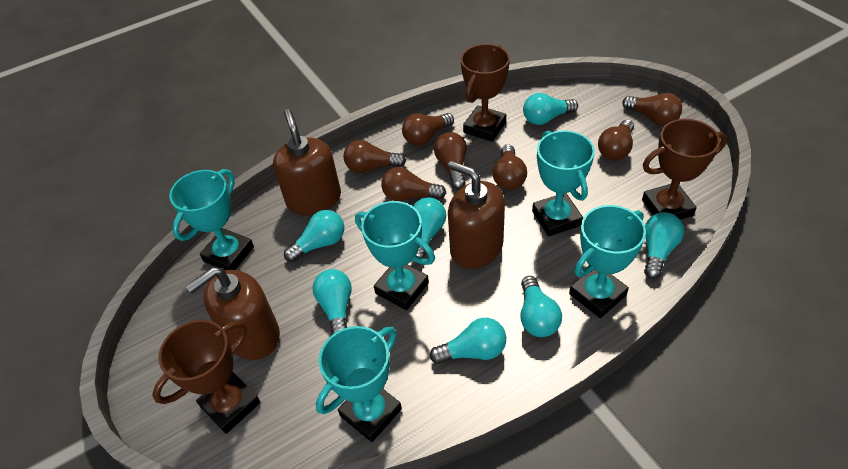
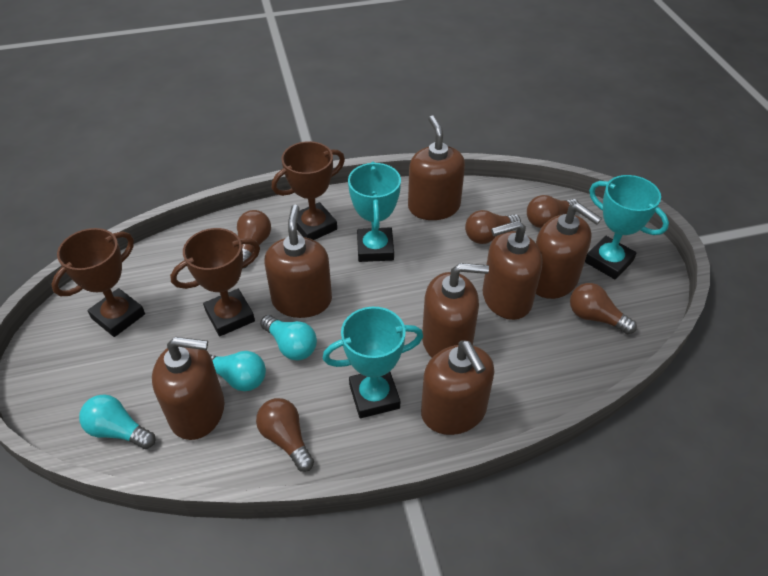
brown light bulb: 7 -> 5
brown soap dispenser: 3 -> 7
turquoise light bulb: 7 -> 3
turquoise trophy: 5 -> 3

